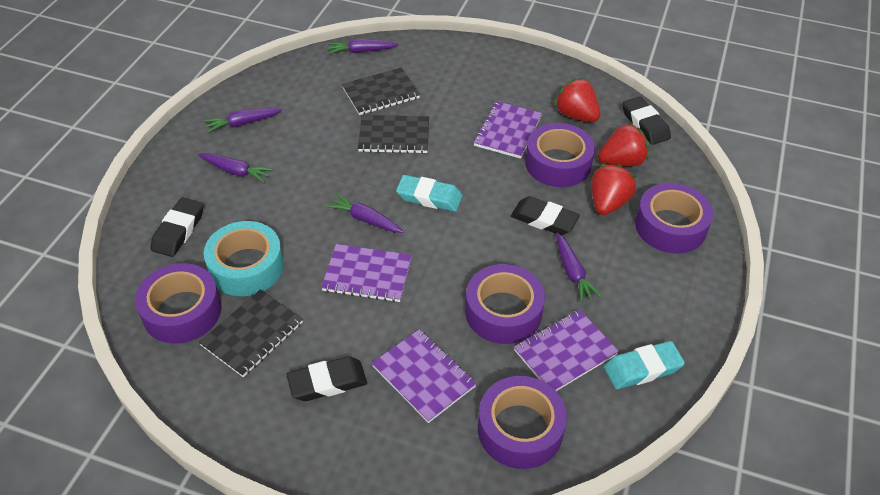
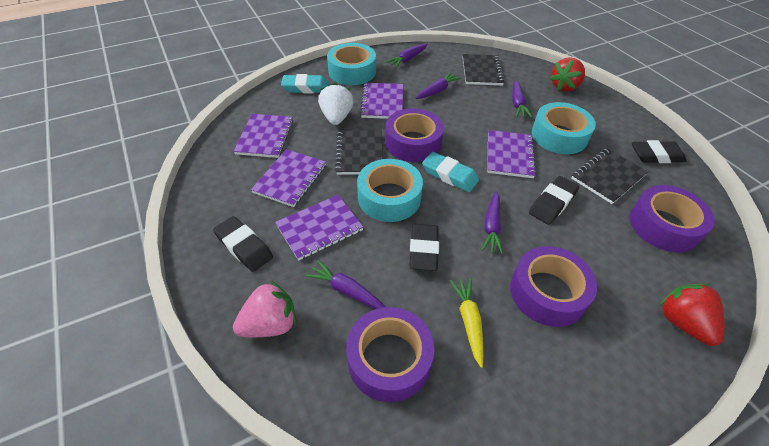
pink strawberry: 0 -> 1
purple notebook: 4 -> 5
purple tape: 5 -> 4
red strawberry: 3 -> 2
turquoise tape: 1 -> 3
white strawberry: 0 -> 1
yellow carrot: 0 -> 1

